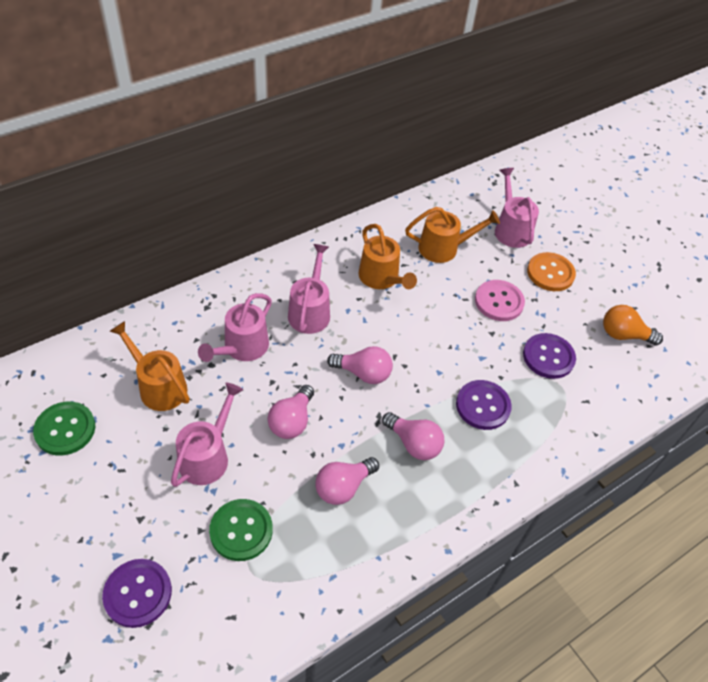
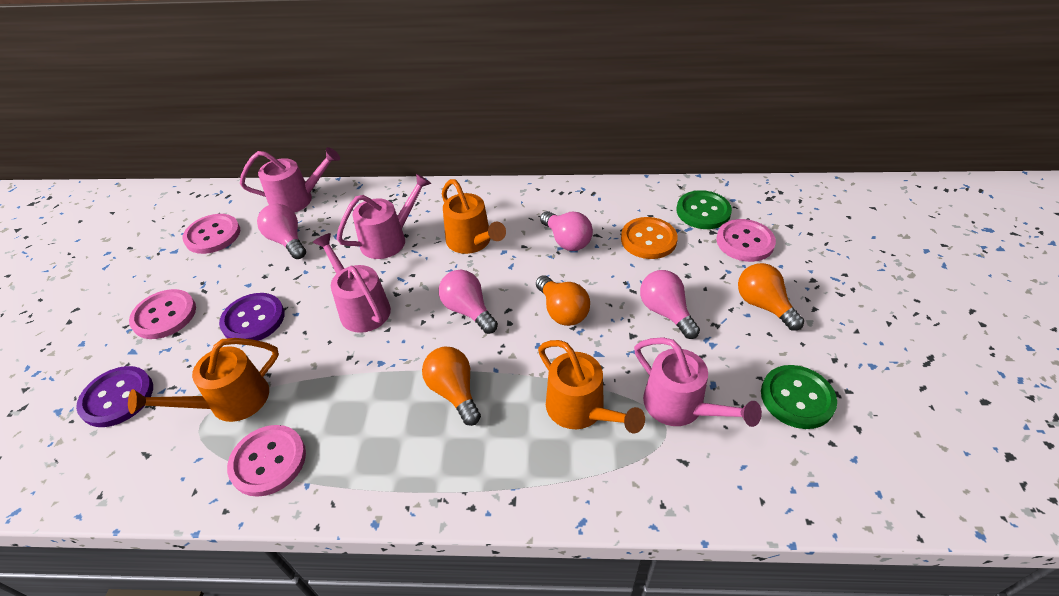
orange light bulb: 1 -> 3
pink button: 1 -> 4
purple button: 3 -> 2

